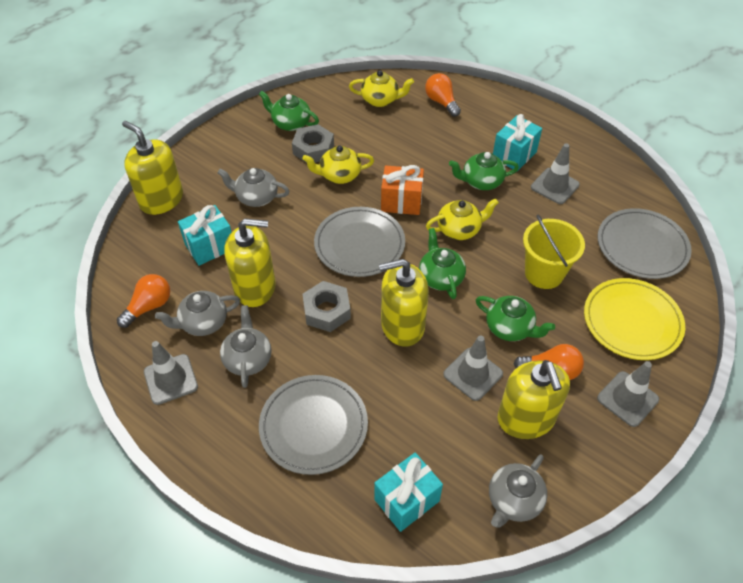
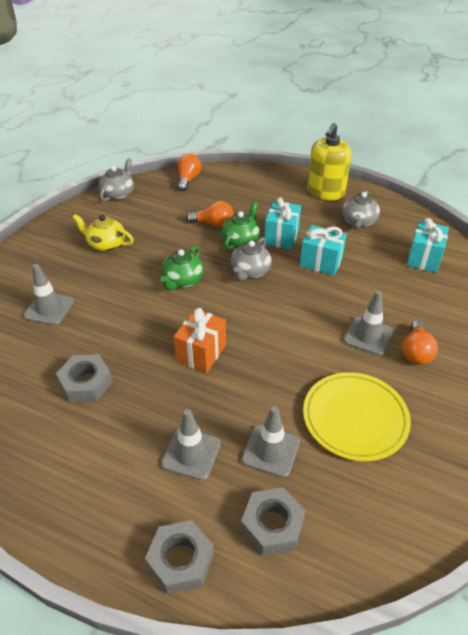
green teapot: 4 -> 2
grey nut: 2 -> 3
grey plate: 3 -> 0
grey teapot: 4 -> 3
yellow bucket: 1 -> 0
yellow soap dispenser: 4 -> 1
yellow teapot: 3 -> 1

